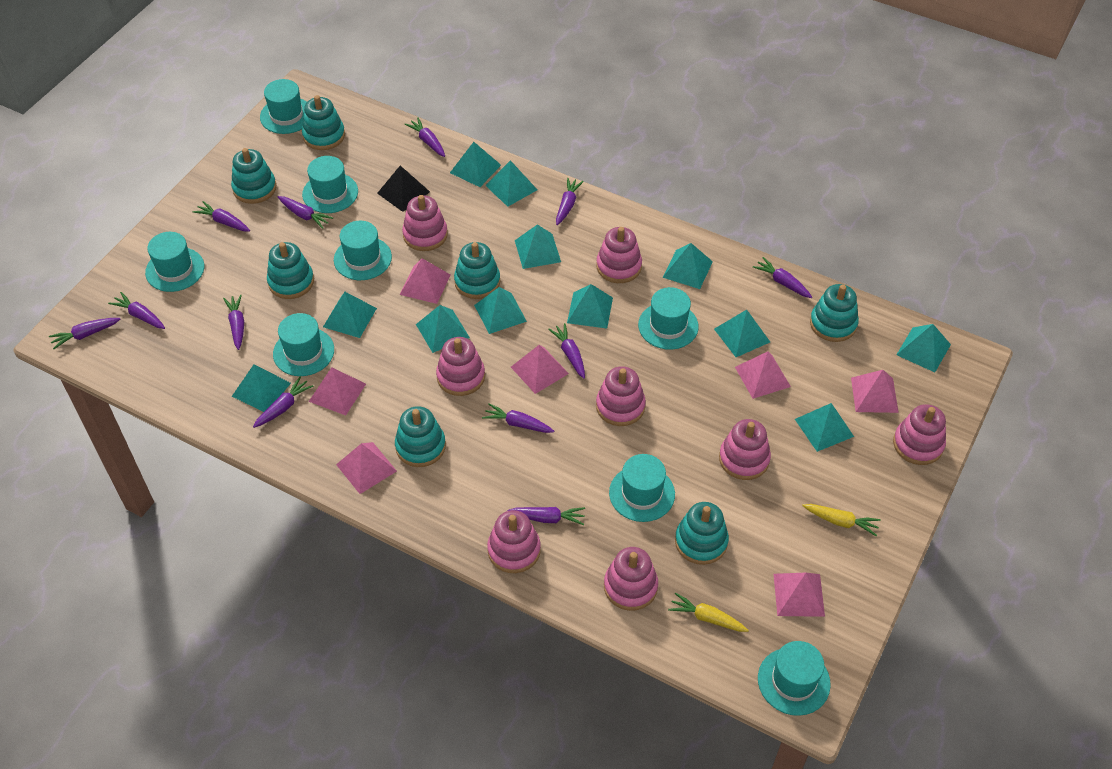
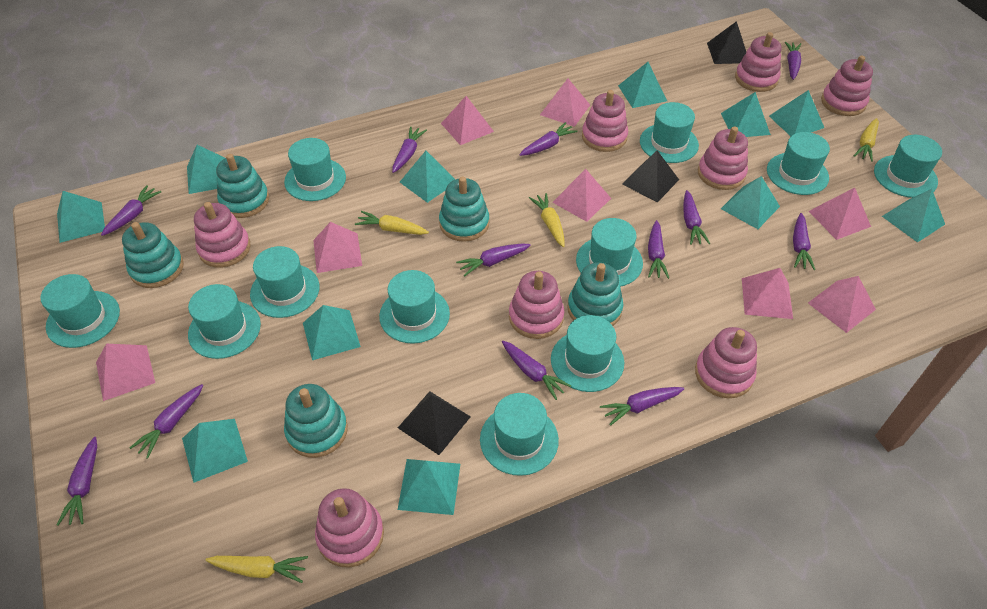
black pyramid: 1 -> 3
pink pyramid: 7 -> 8
turquoise hat: 8 -> 11
turquoise pyramid: 12 -> 11
turquoise stacking toy: 7 -> 5
yellow carrot: 2 -> 4

